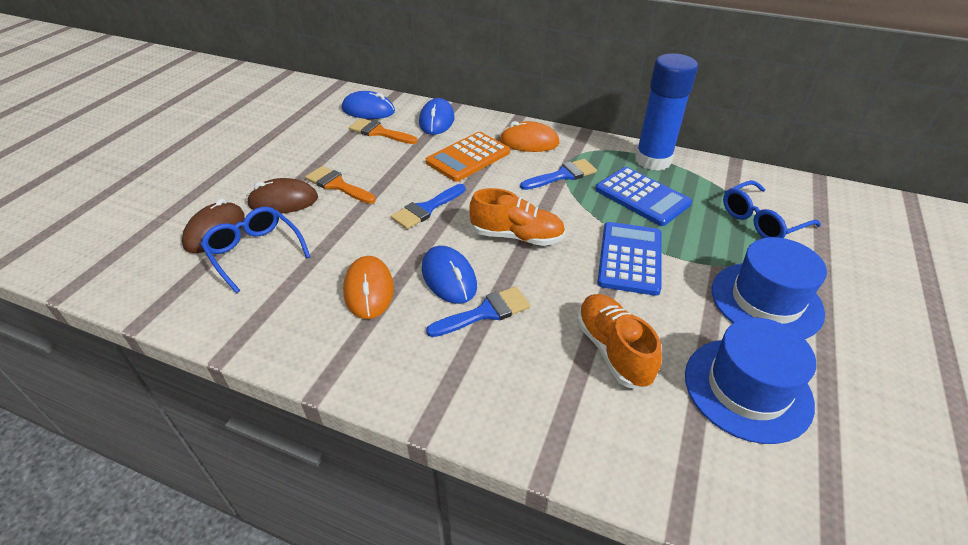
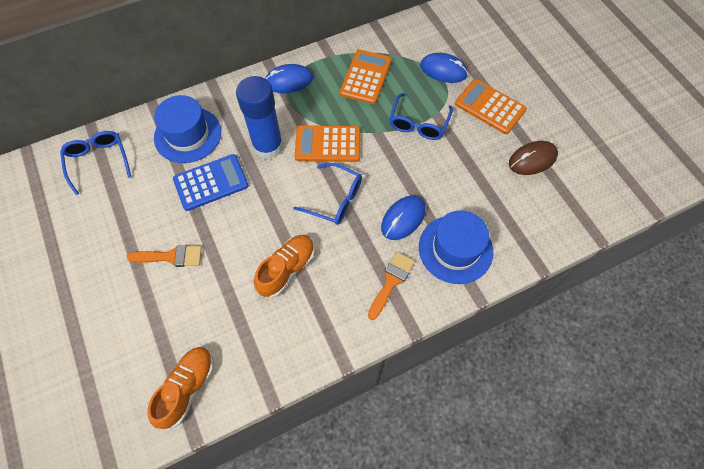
blue brush: 3 -> 0
blue calculator: 2 -> 1
blue glasses: 2 -> 3
brown mouse: 2 -> 1
orange calculator: 1 -> 3
orange mouse: 2 -> 0

